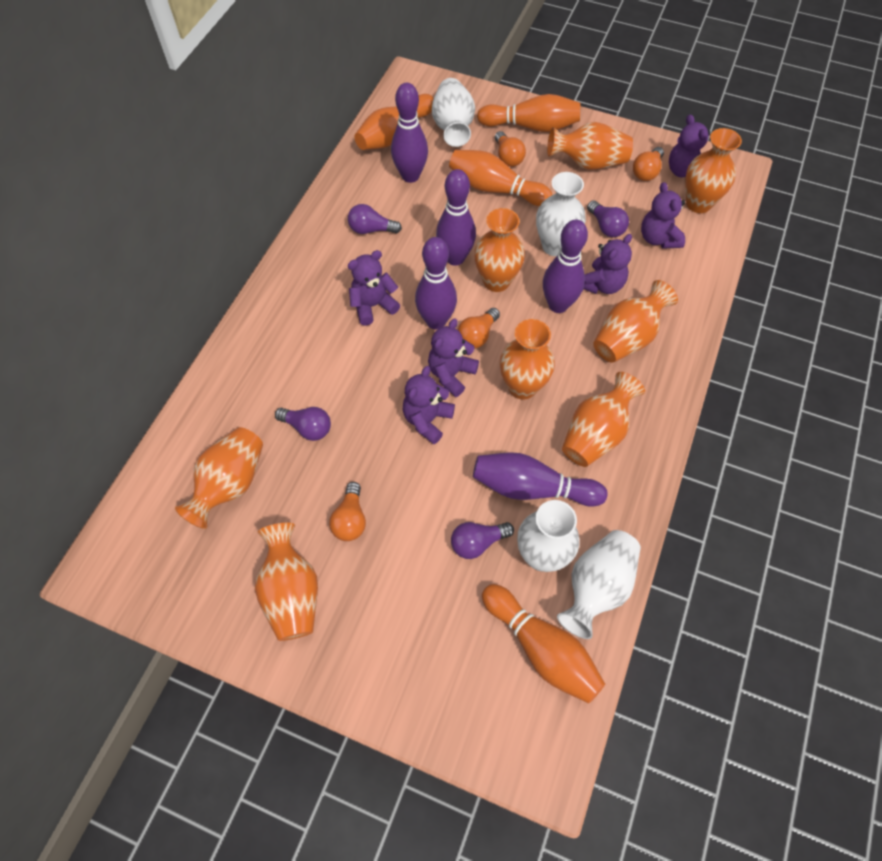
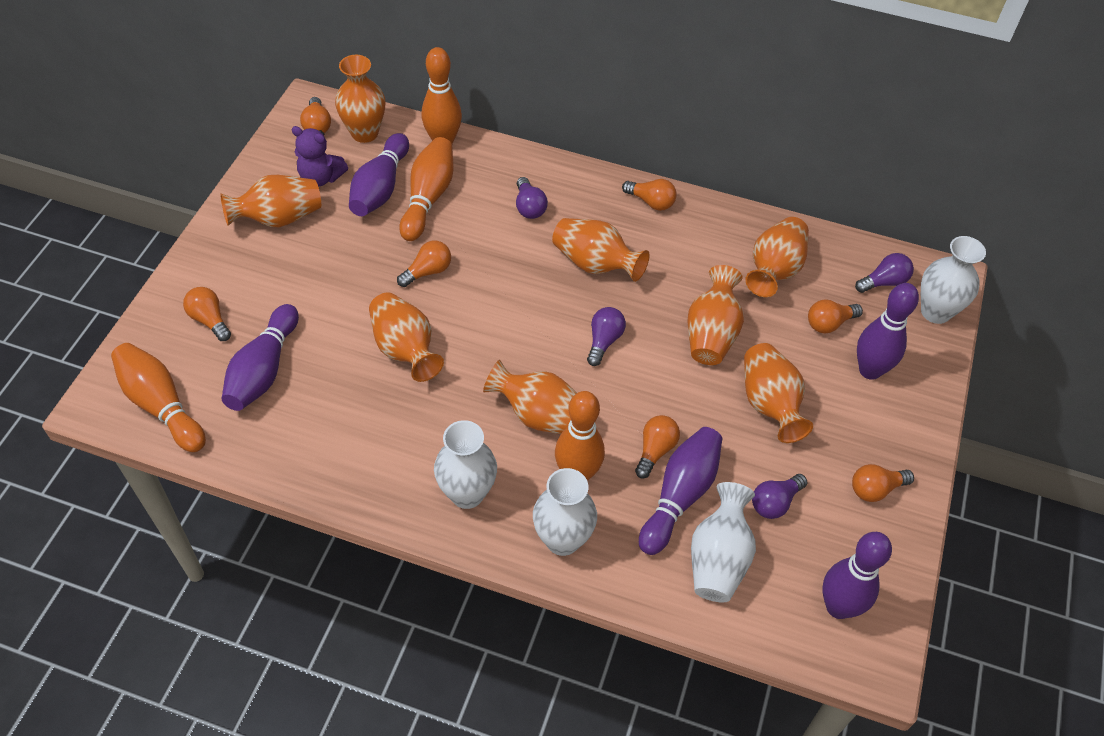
orange light bulb: 4 -> 7
purple teddy bear: 6 -> 1

